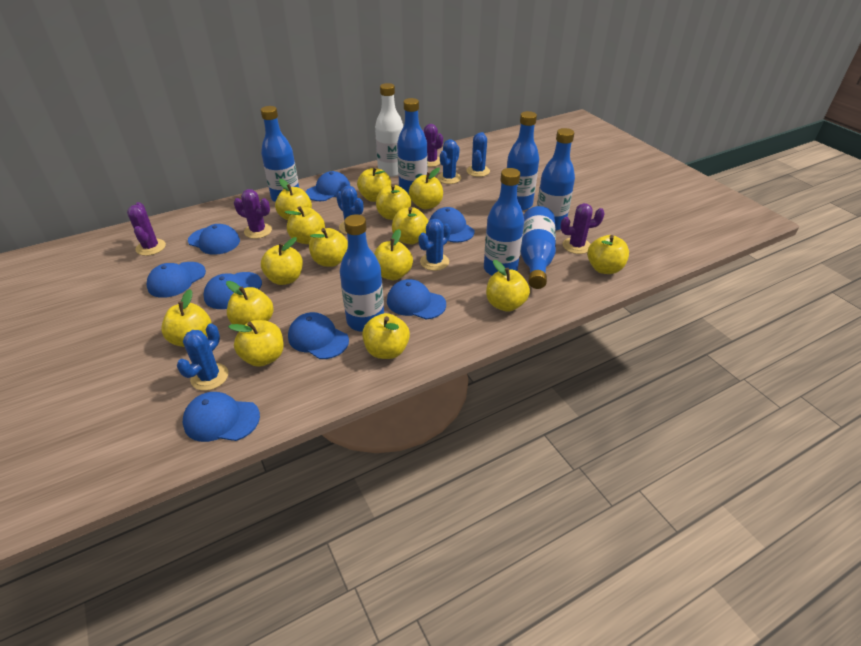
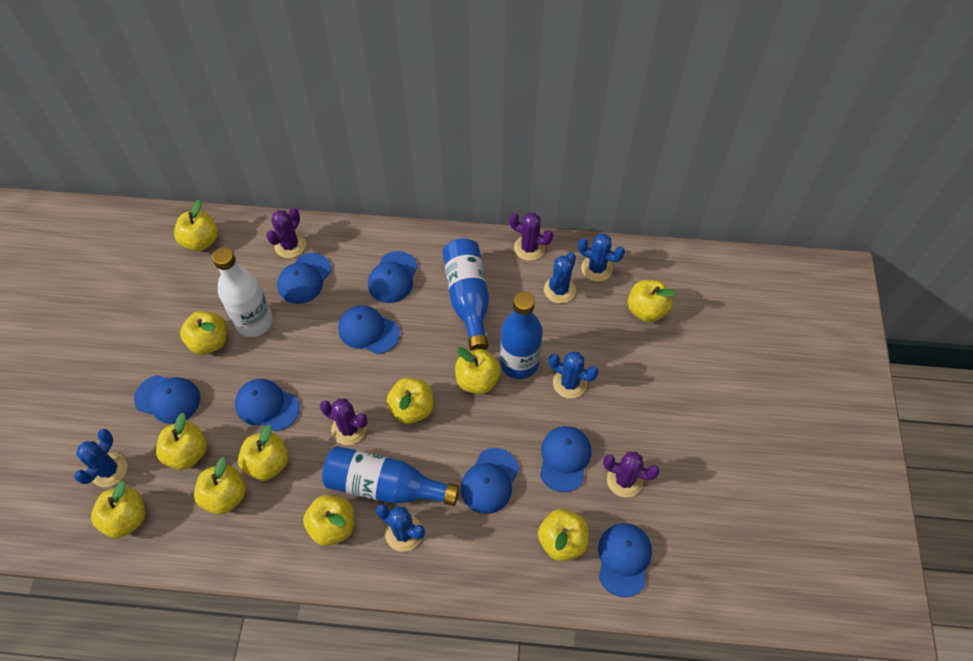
blue bottle: 7 -> 3
yellow apple: 15 -> 11

